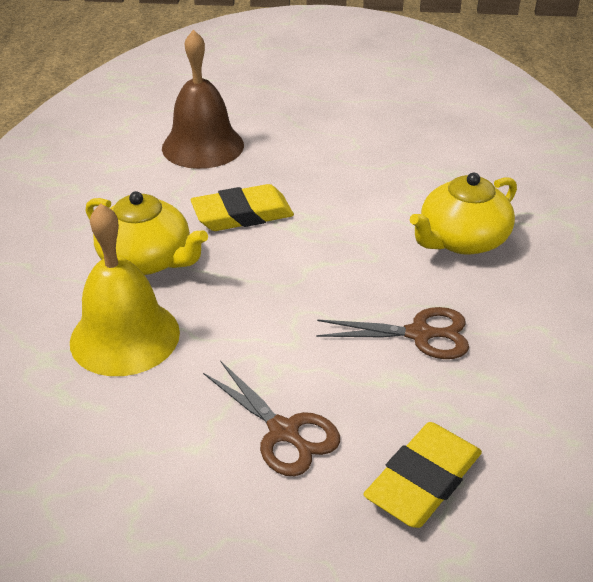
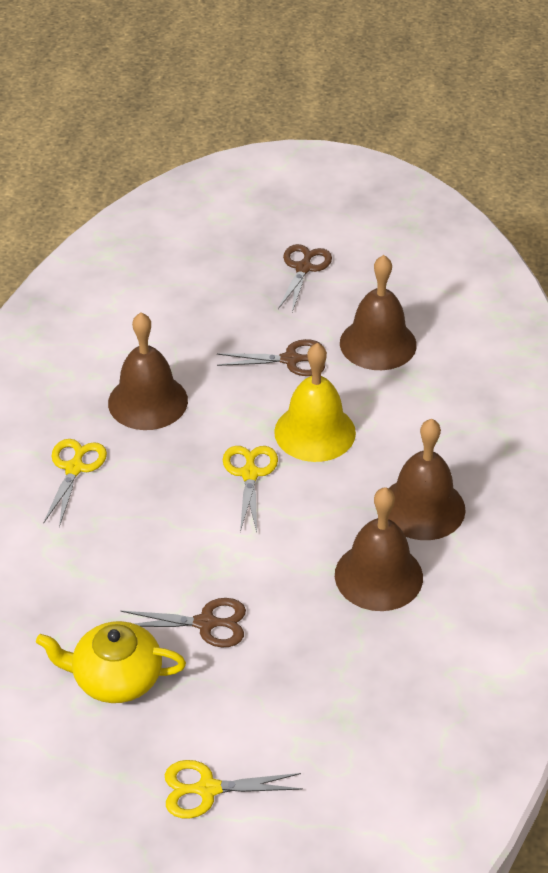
brown bell: 1 -> 4
brown scissors: 2 -> 3
yellow eraser: 2 -> 0
yellow scissors: 0 -> 3
yellow teapot: 2 -> 1

